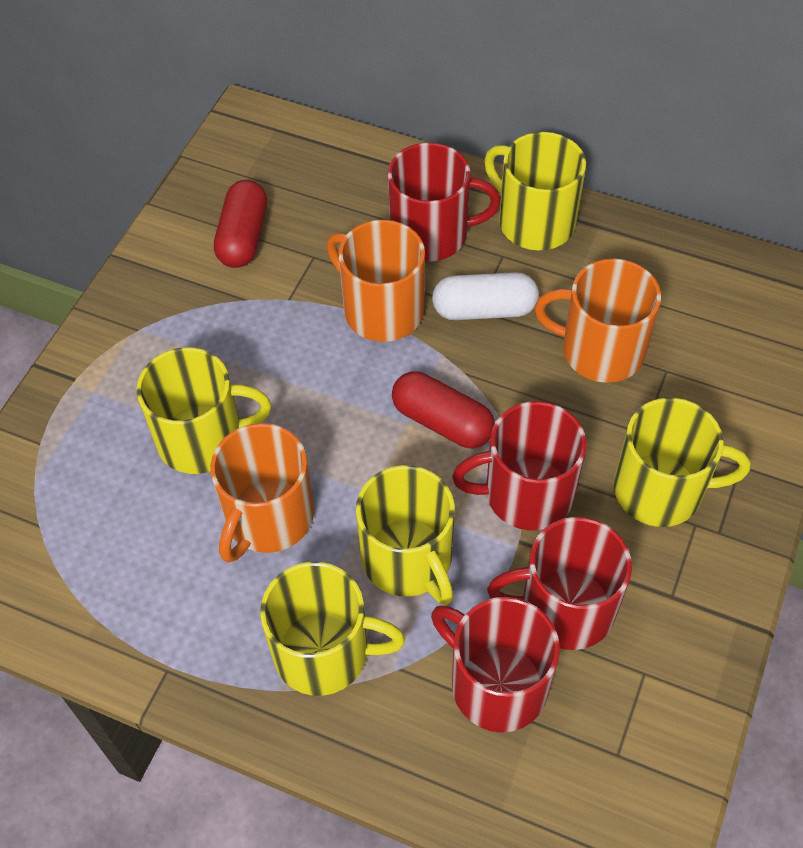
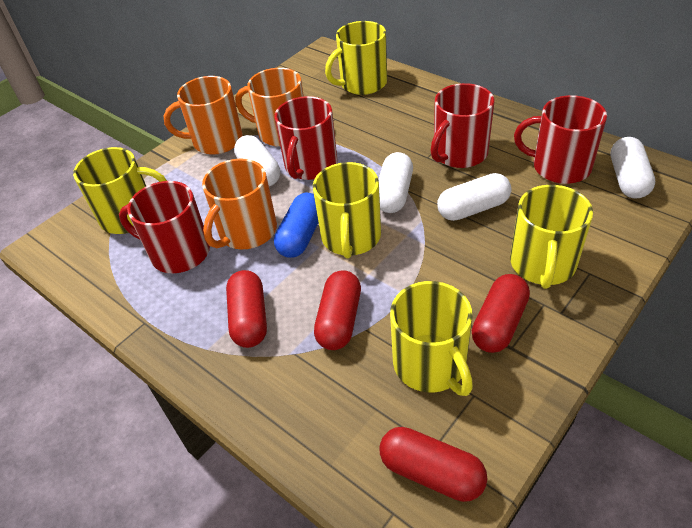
blue capsule: 0 -> 1
red capsule: 2 -> 4
white capsule: 1 -> 4

